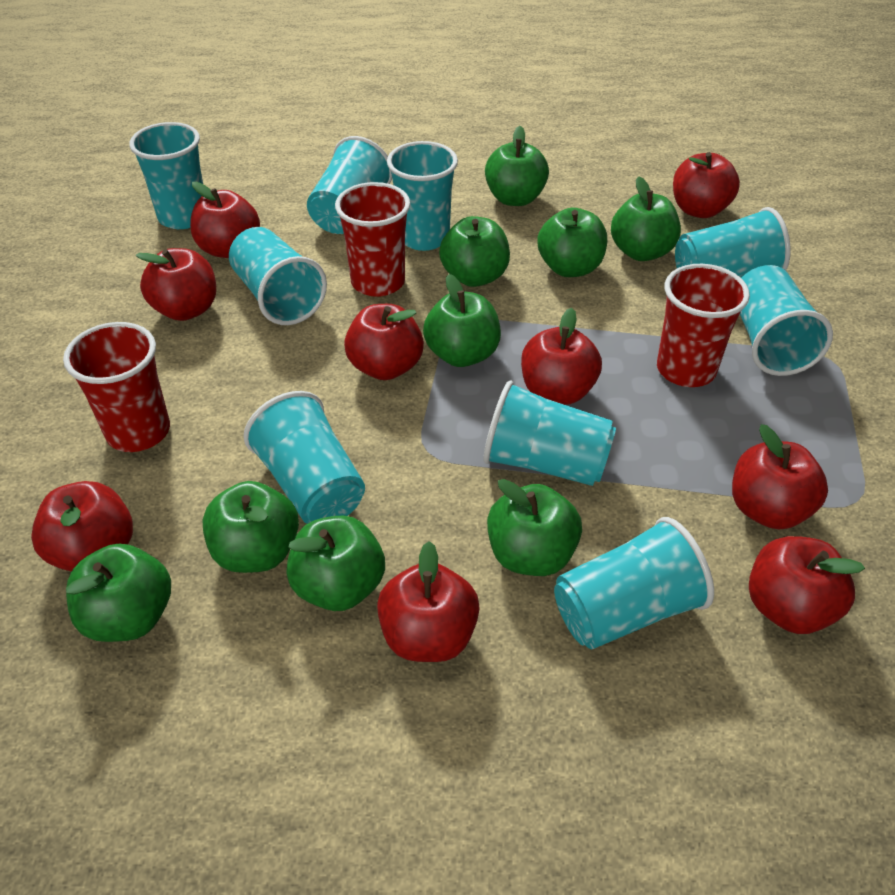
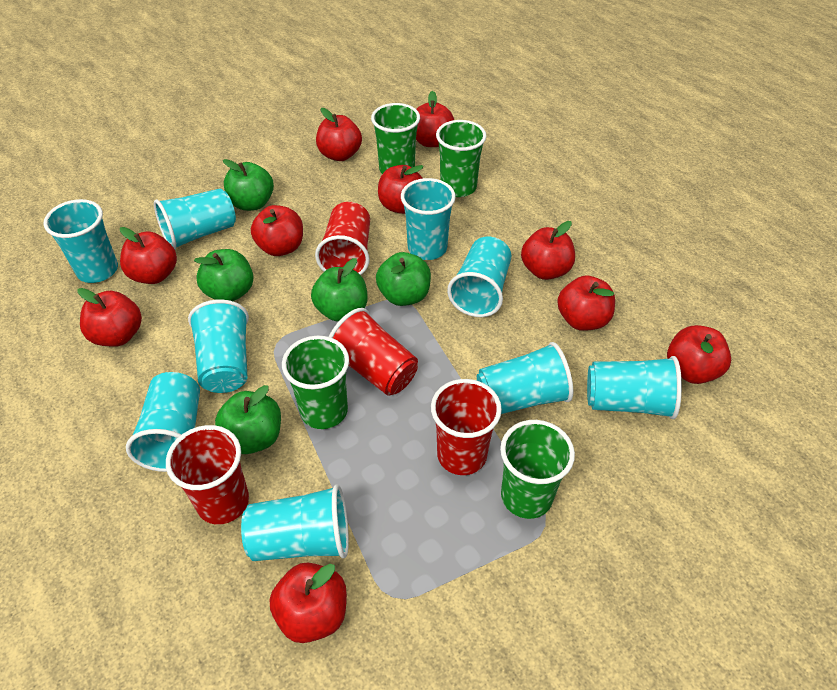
green apple: 9 -> 5
green cup: 0 -> 4
red apple: 9 -> 10
red cup: 3 -> 4

